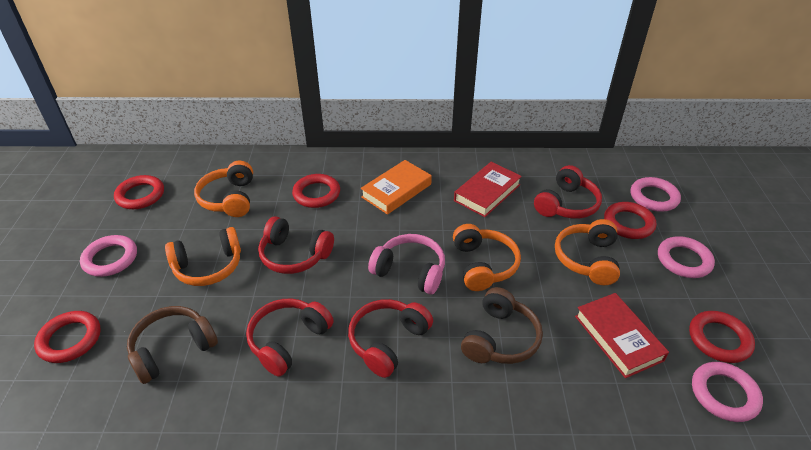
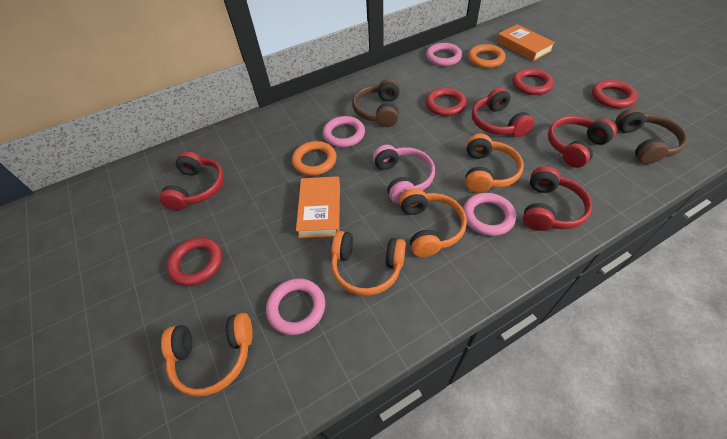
orange book: 1 -> 2
orange ring: 0 -> 2
red book: 2 -> 0
red ring: 5 -> 4

